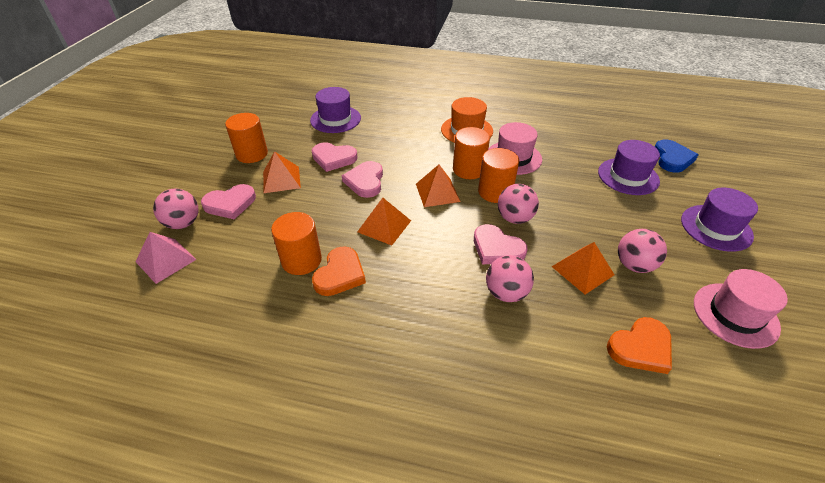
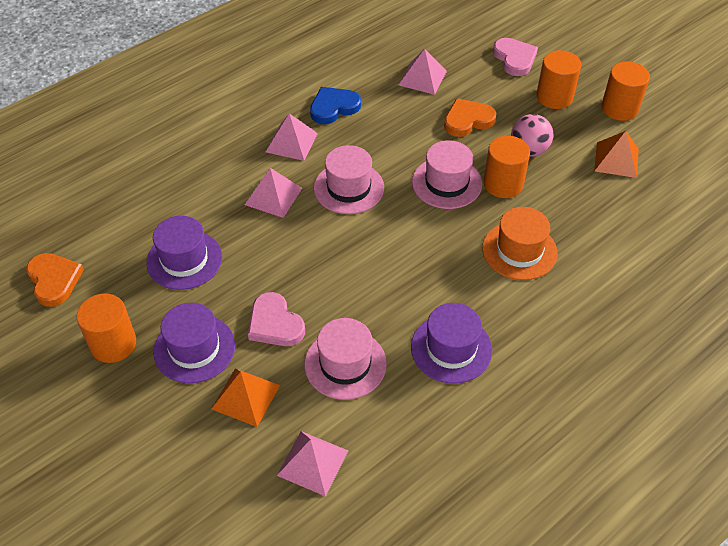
orange pyramid: 4 -> 2
pink ball: 4 -> 1
pink hat: 2 -> 3
pink heart: 4 -> 2
pink pyramid: 1 -> 4

